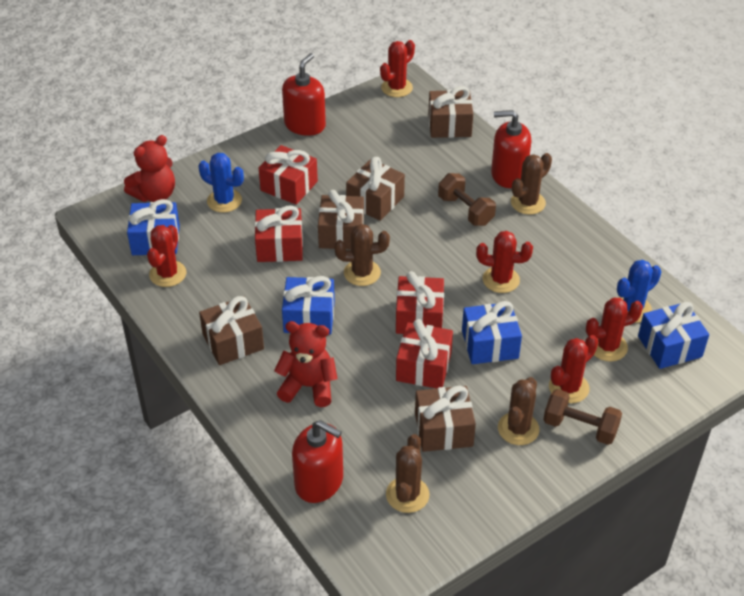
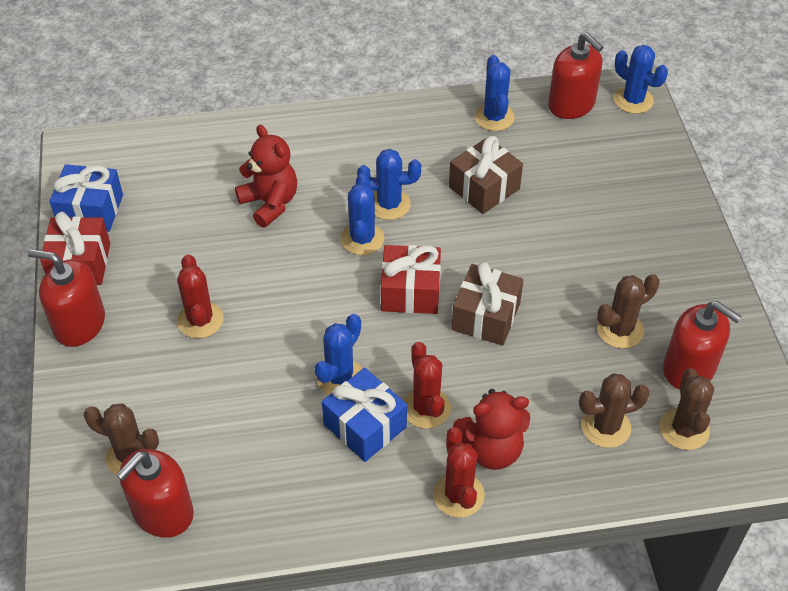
blue cactus: 2 -> 5
blue gift: 4 -> 2
brown dumbbell: 2 -> 0
brown gift: 5 -> 2
red cactus: 5 -> 3
red gift: 4 -> 2
red soap dispenser: 3 -> 4

